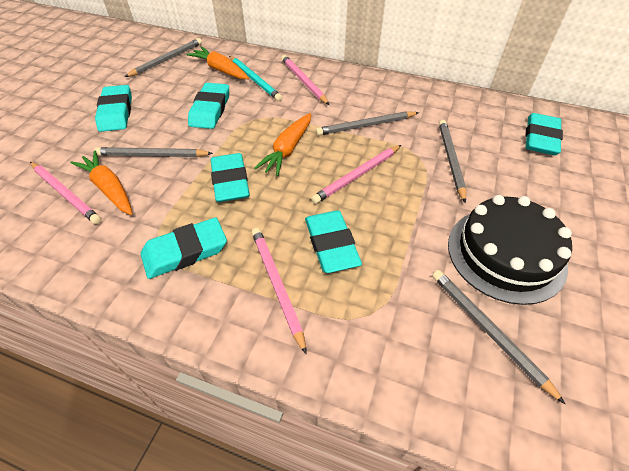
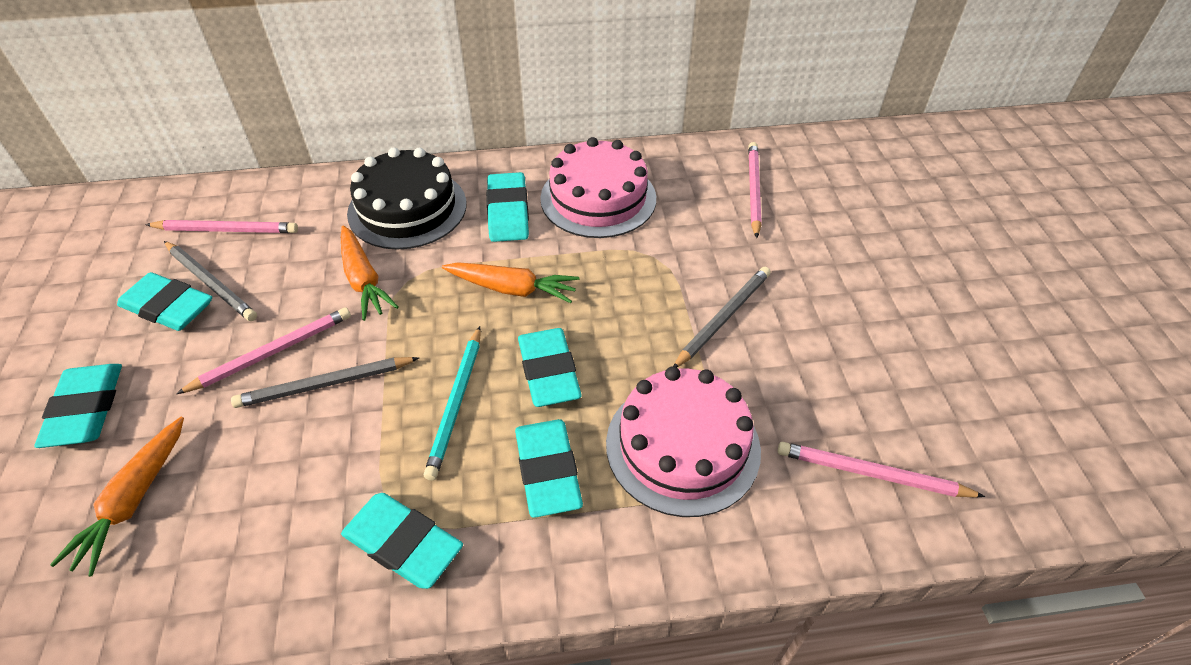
grey pencil: 5 -> 3
pink cake: 0 -> 2

